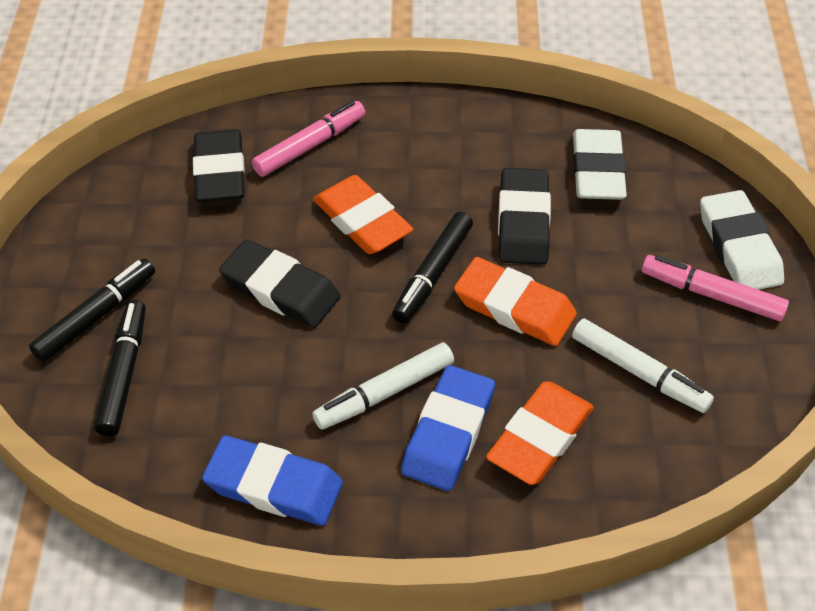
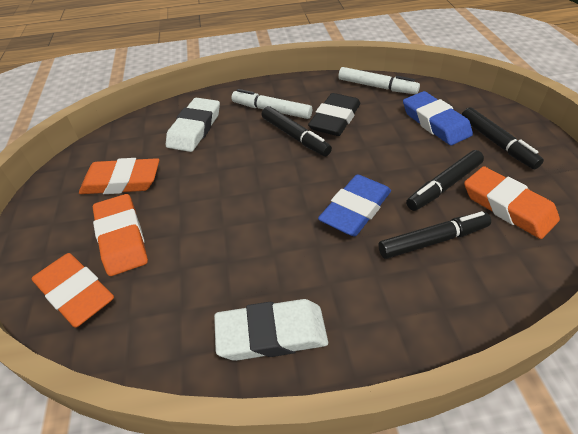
black eraser: 3 -> 1
black marker: 3 -> 4
orange eraser: 3 -> 4
pink marker: 2 -> 0

